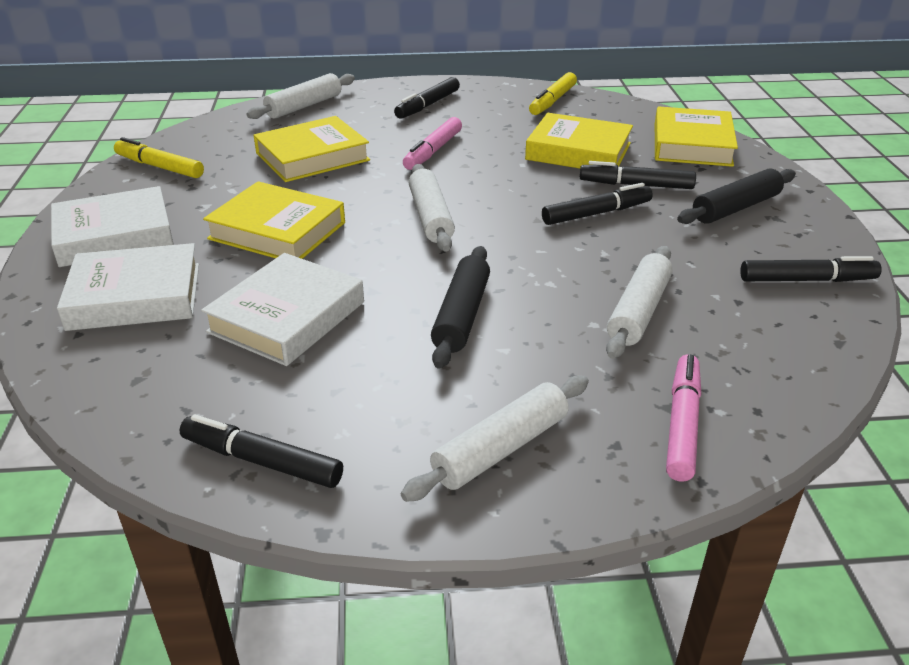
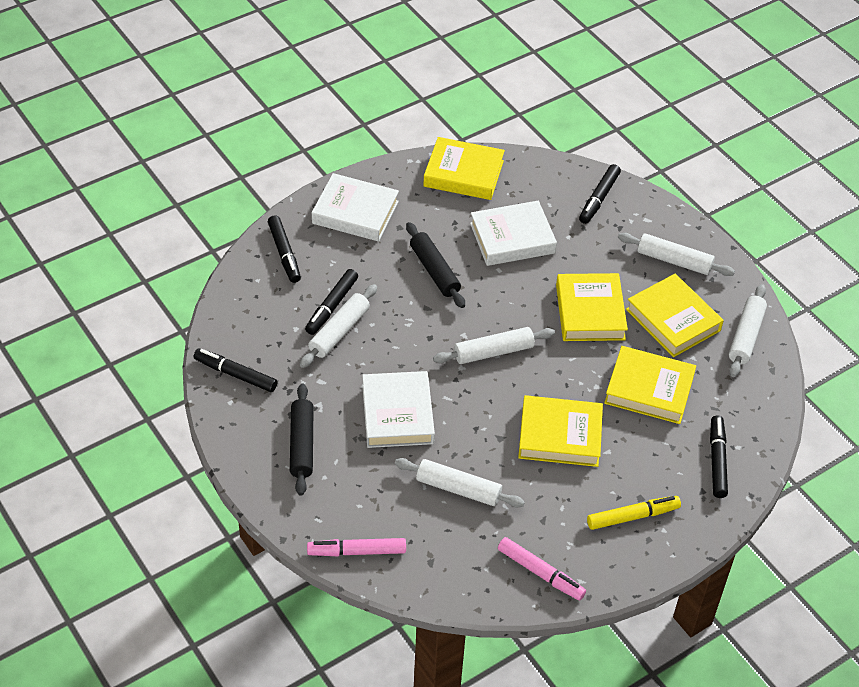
white rolling pin: 4 -> 5
yellow book: 4 -> 5
yellow marker: 2 -> 1

